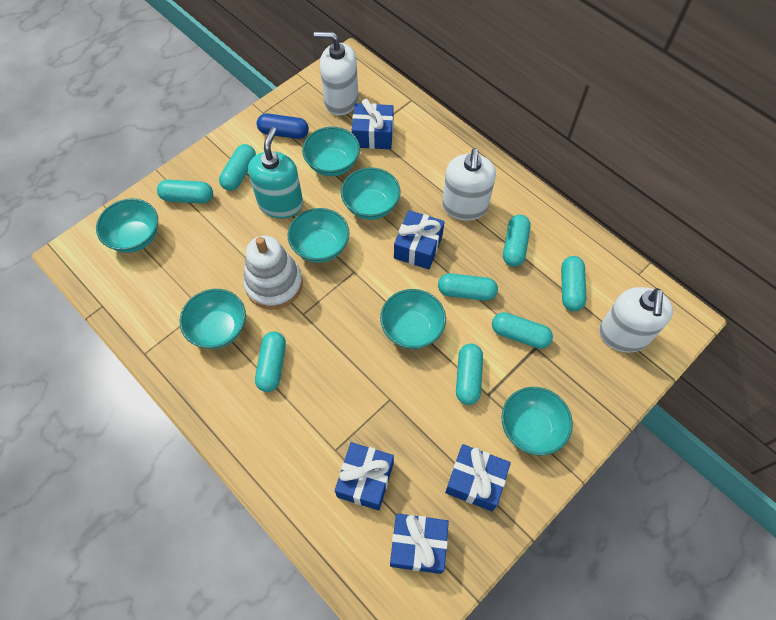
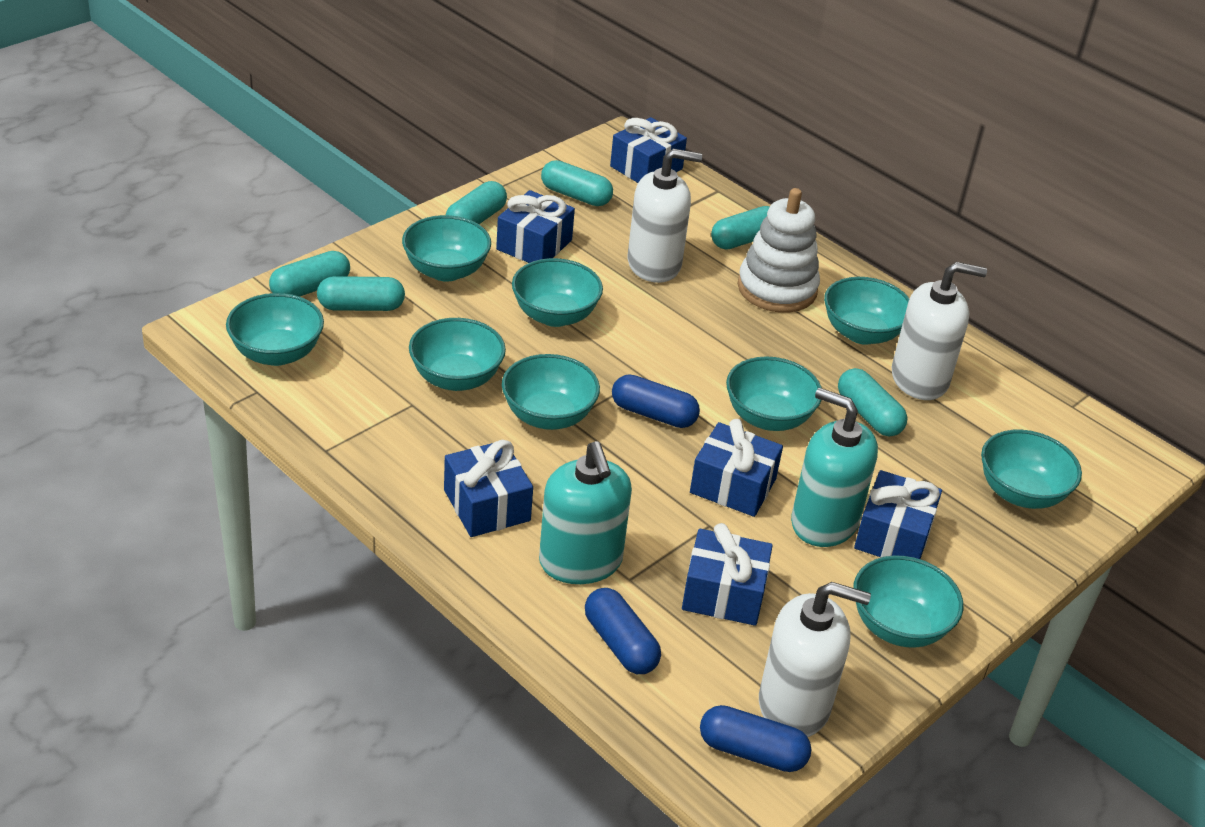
blue capsule: 1 -> 3
blue gift: 5 -> 6
turquoise bowl: 7 -> 9
turquoise capsule: 8 -> 6
turquoise soap dispenser: 1 -> 2

